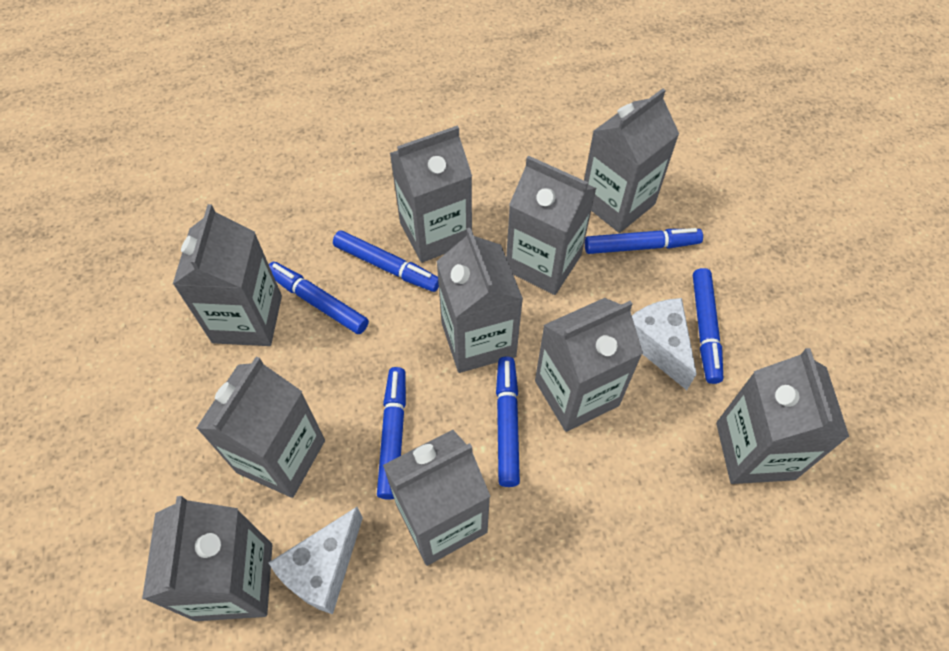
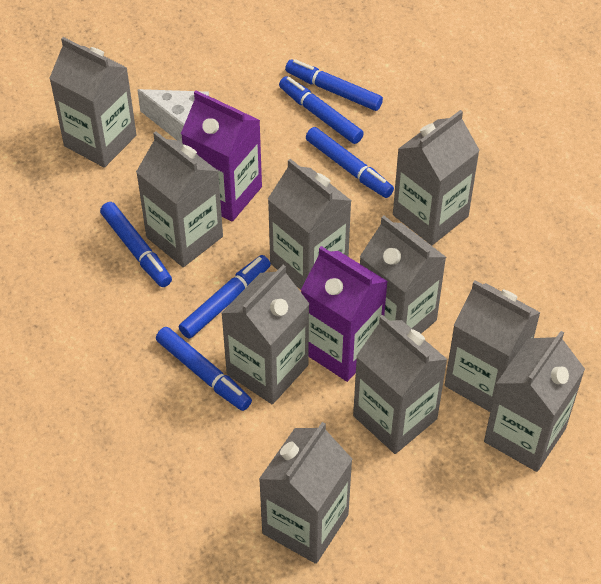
purple carton: 0 -> 2
white cheese: 2 -> 1

